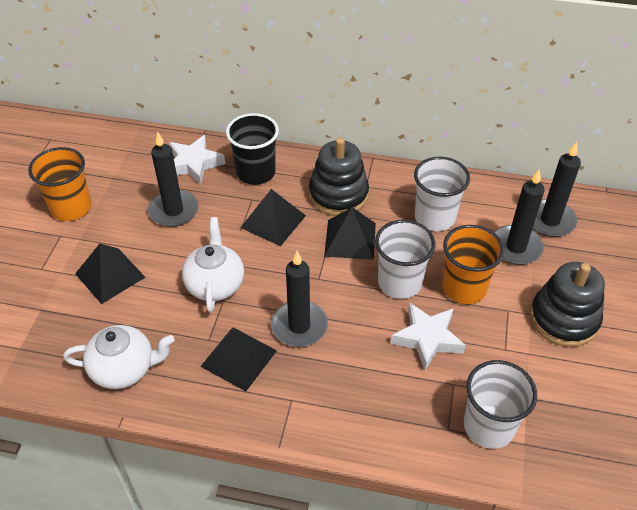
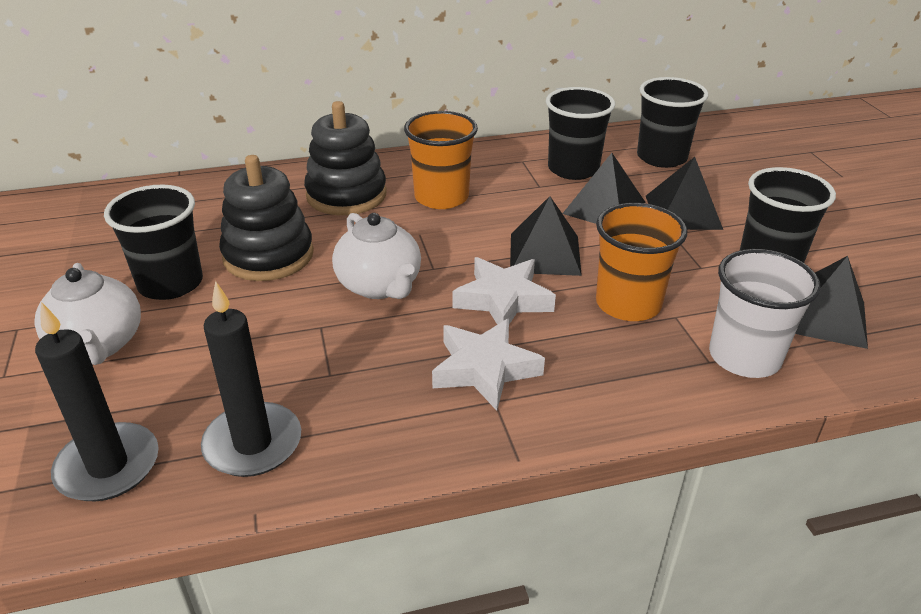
black candle: 4 -> 2
black cup: 1 -> 4
white cup: 3 -> 1

